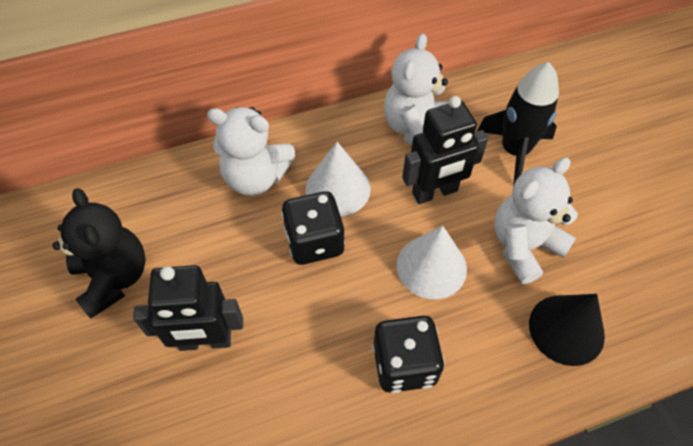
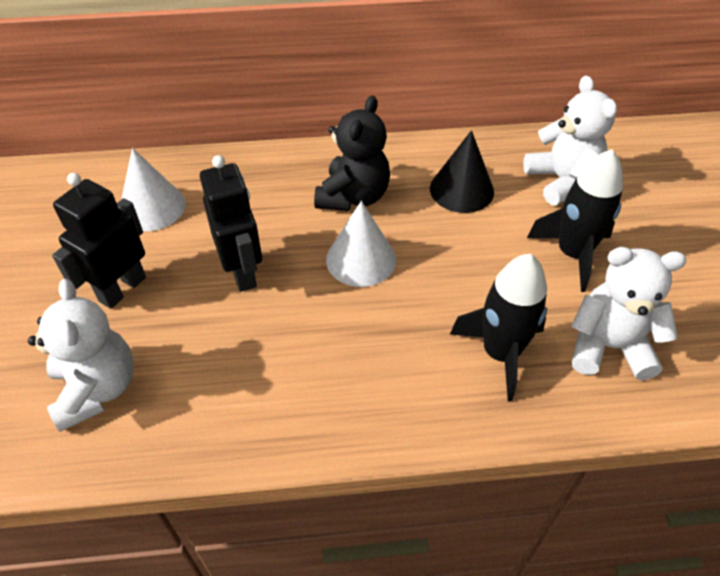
black dice: 2 -> 0
black rocket: 1 -> 2

